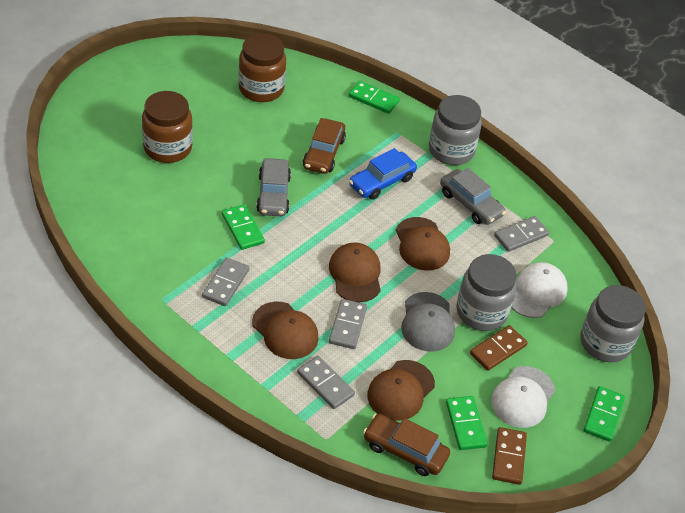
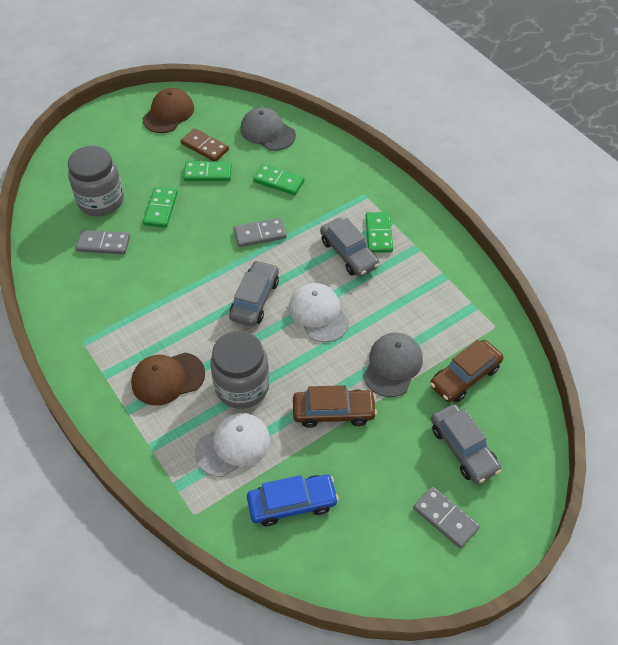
brown cap: 4 -> 2
brown domino: 2 -> 1
brown jar: 2 -> 0
grey cap: 1 -> 2
grey car: 2 -> 3
grey domino: 4 -> 3
grey jar: 3 -> 2

